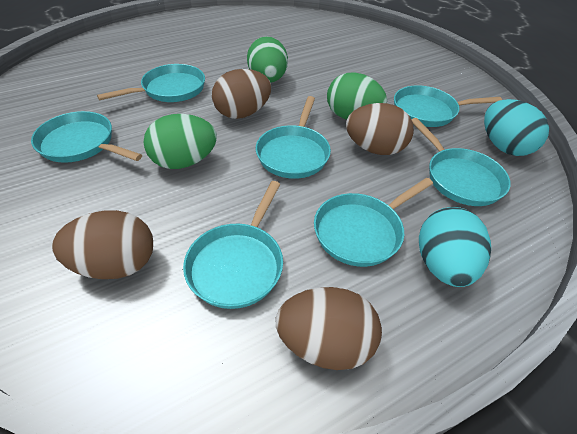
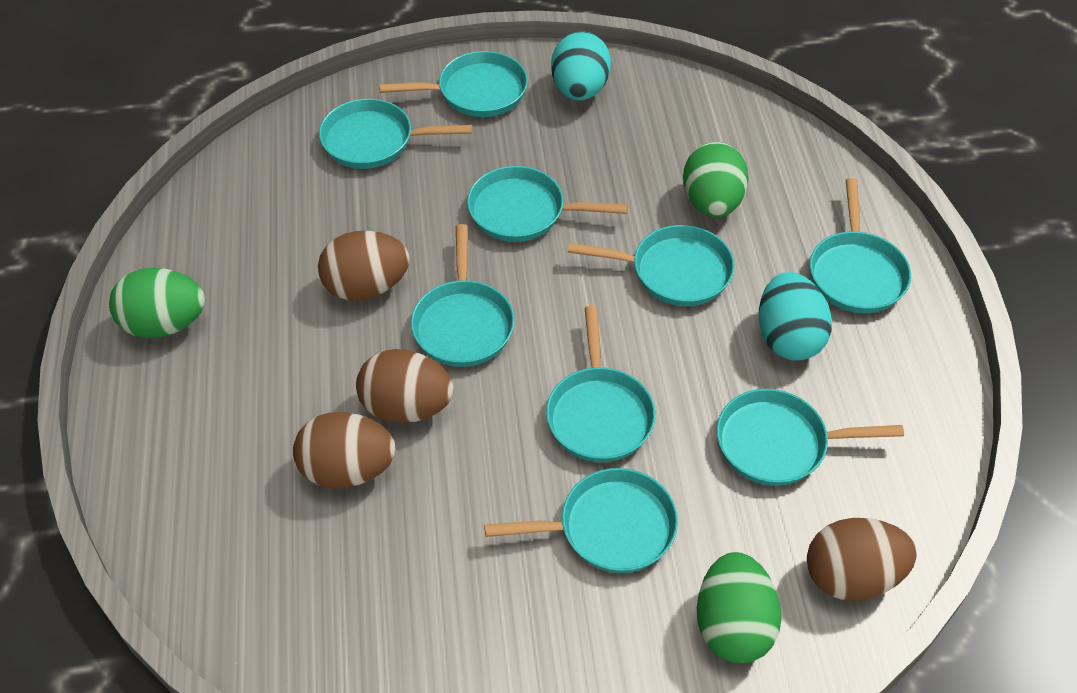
turquoise pan: 7 -> 9

